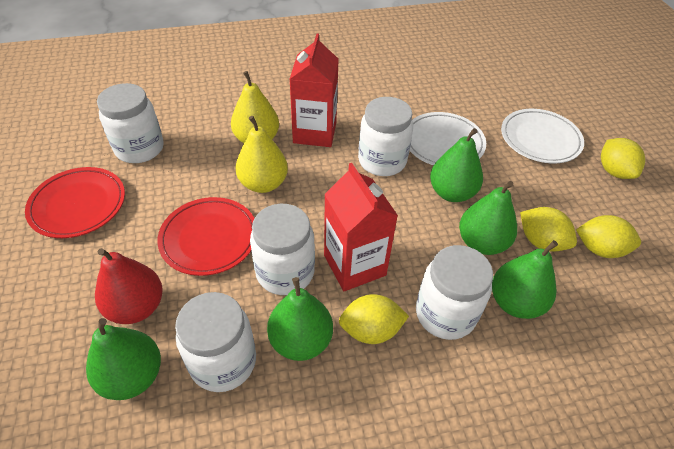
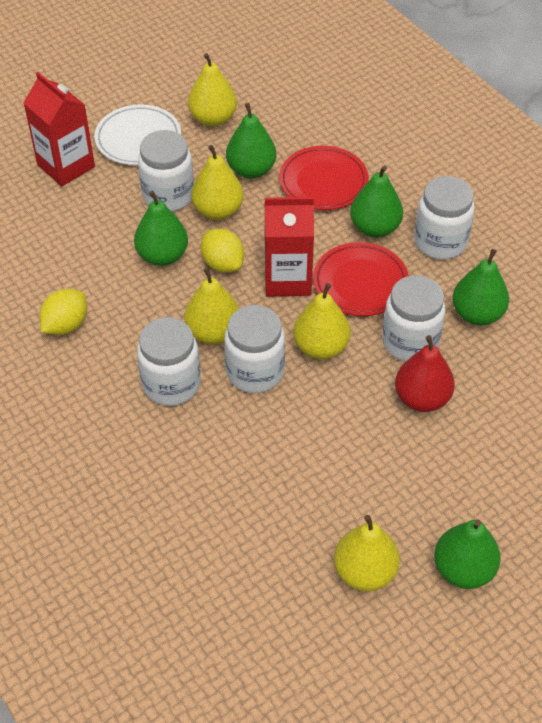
white plate: 2 -> 1
yellow lemon: 4 -> 2
yellow pear: 2 -> 5

